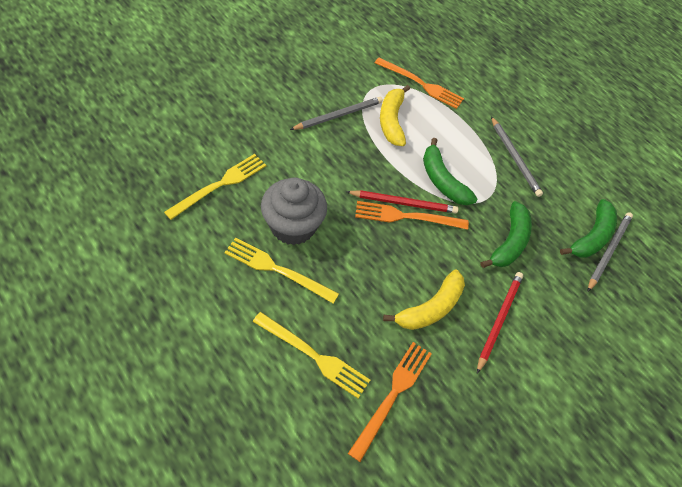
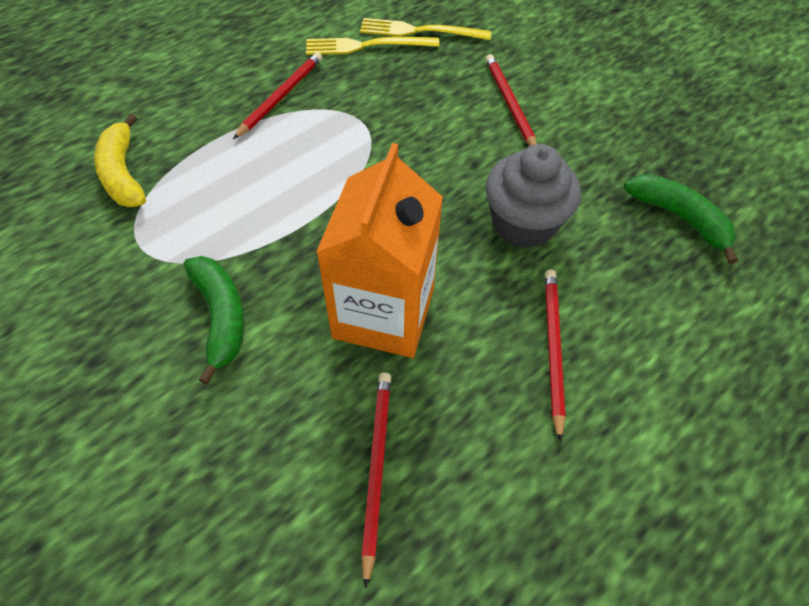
green banana: 3 -> 2
grey pencil: 3 -> 0
orange carton: 0 -> 1
orange fork: 3 -> 0
red pencil: 2 -> 4
yellow banana: 2 -> 1
yellow fork: 3 -> 2

